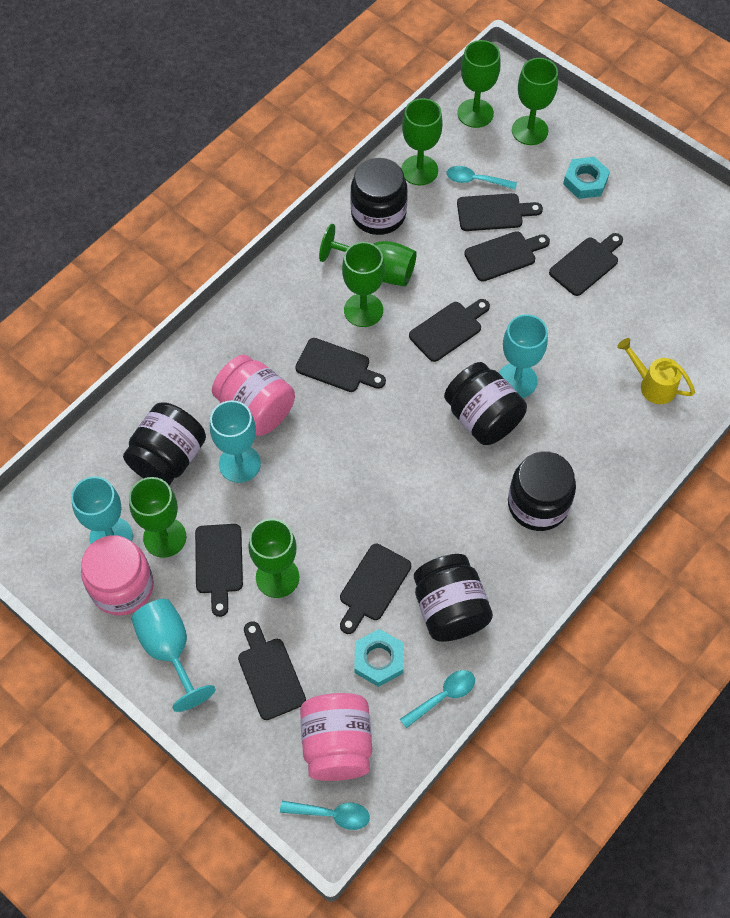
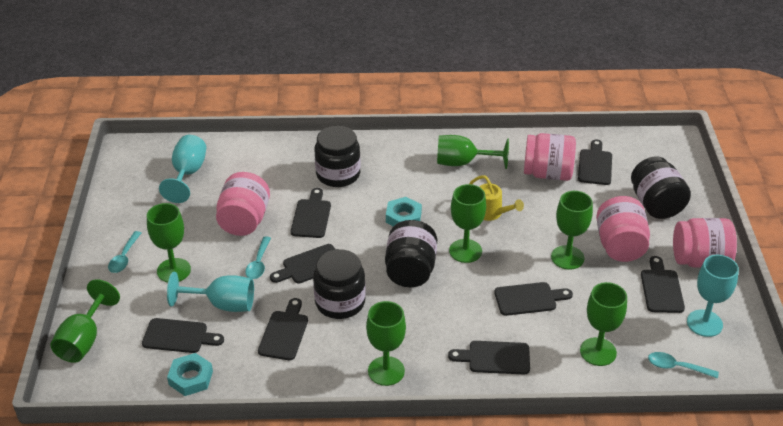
black jar: 5 -> 4
pink jar: 3 -> 4
turquoise goblet: 4 -> 3

